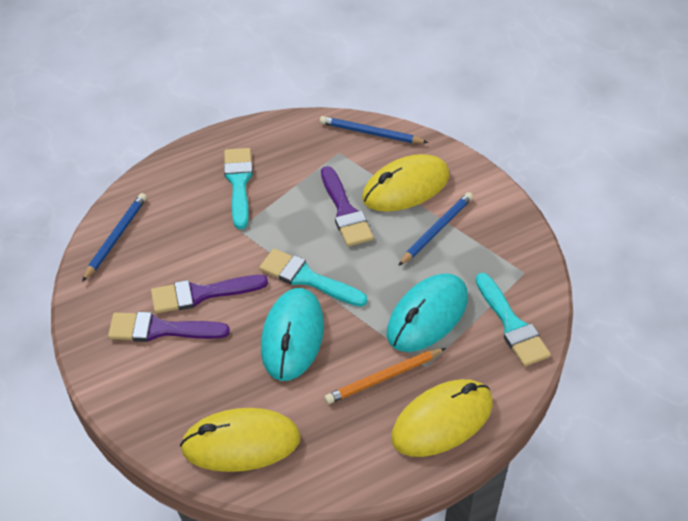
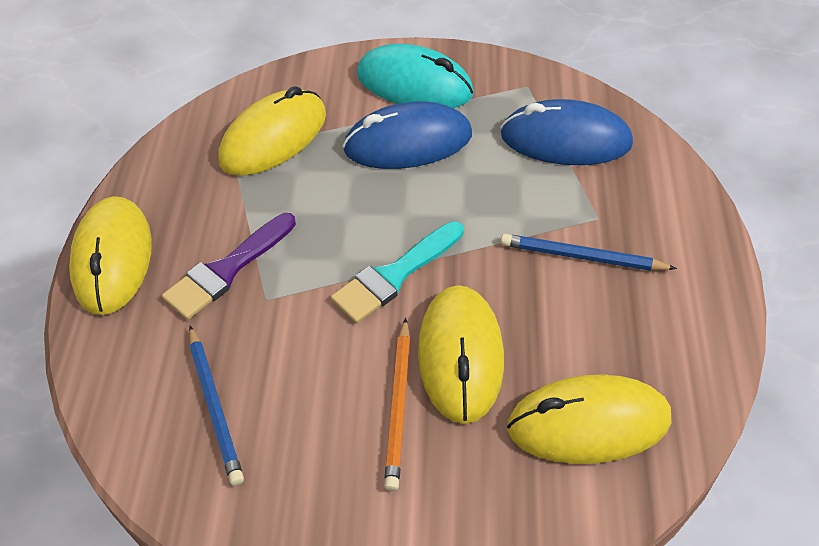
blue mouse: 0 -> 2
blue pencil: 3 -> 2
purple brush: 3 -> 1
turquoise brush: 3 -> 1
turquoise mouse: 2 -> 1
yellow mouse: 3 -> 4

